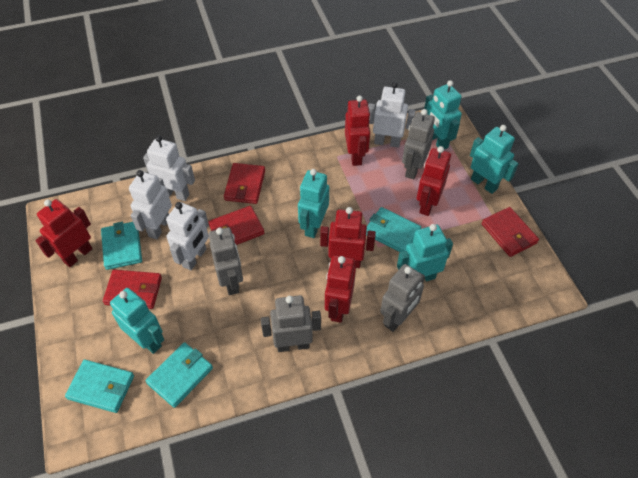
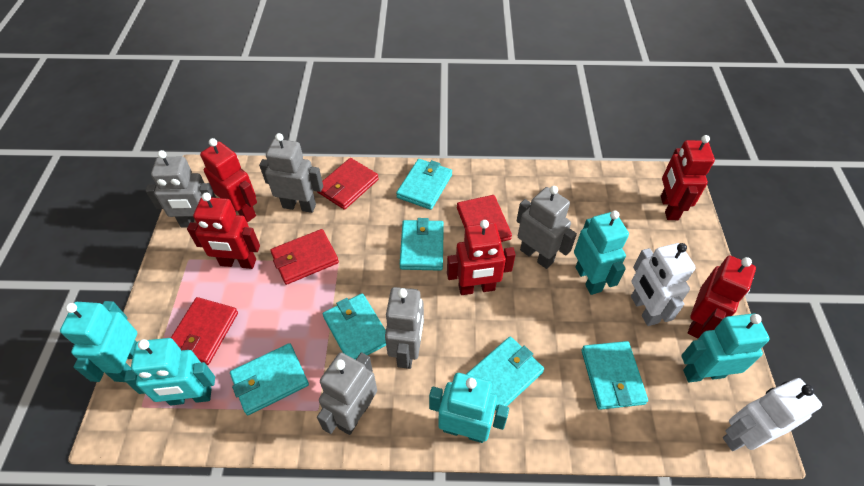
grey robot: 4 -> 5
turquoise wallet: 4 -> 6
white robot: 4 -> 2

